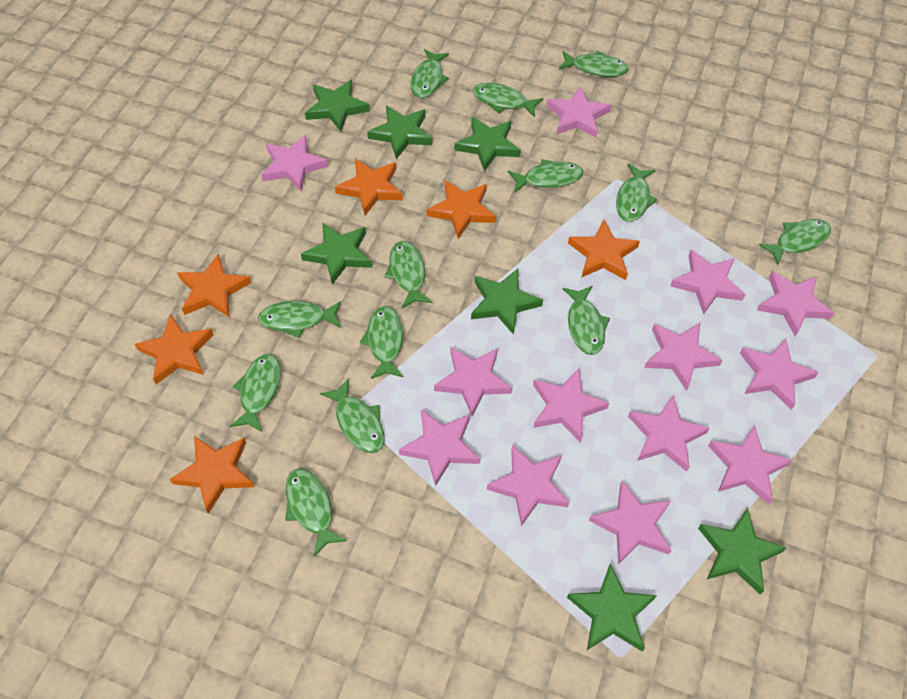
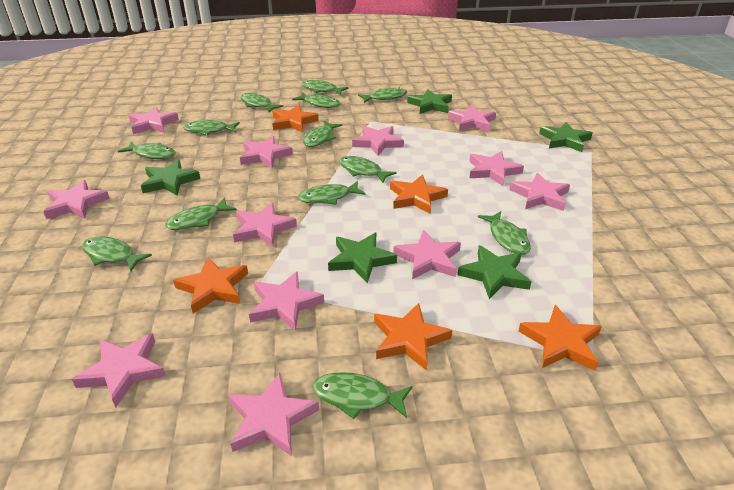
green star: 7 -> 5
orange star: 6 -> 5
pink star: 13 -> 12

